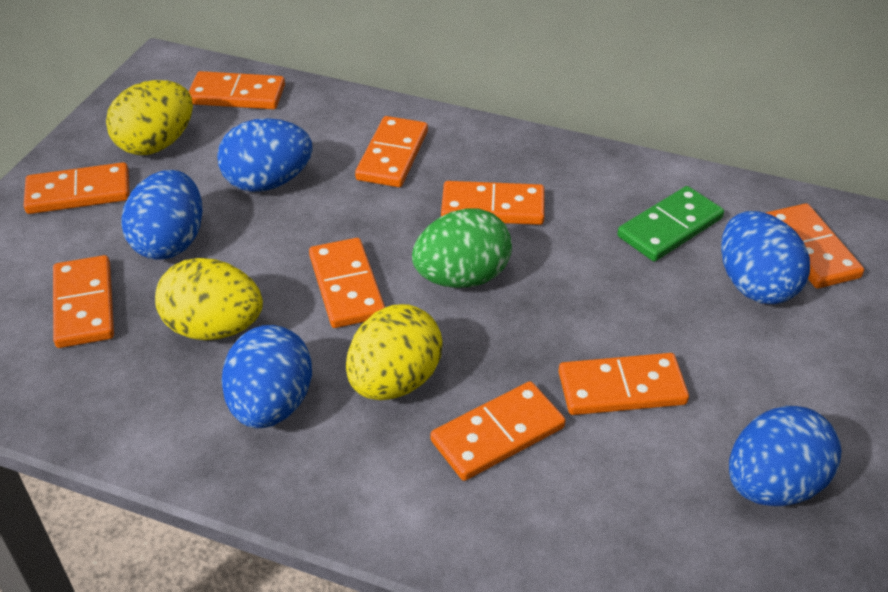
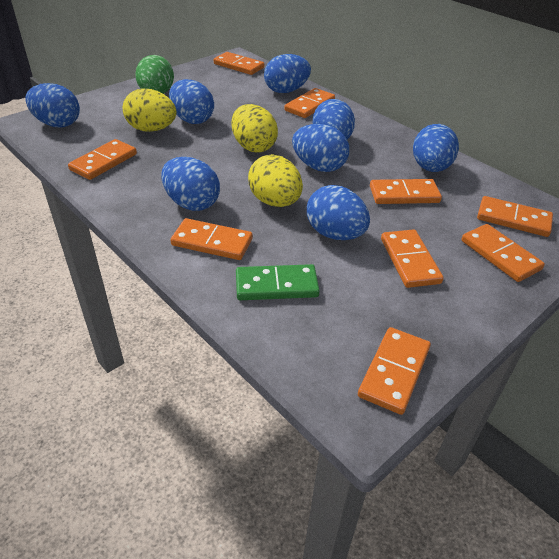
blue egg: 5 -> 8

